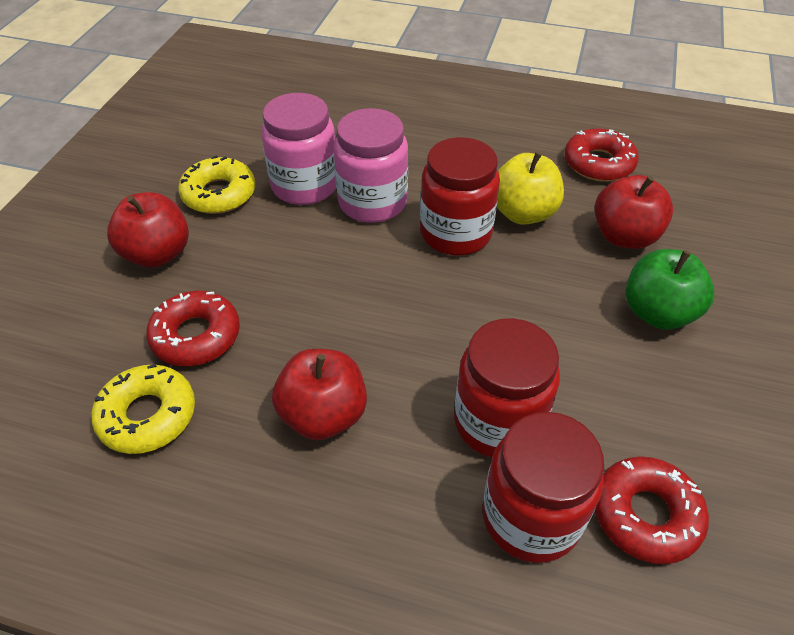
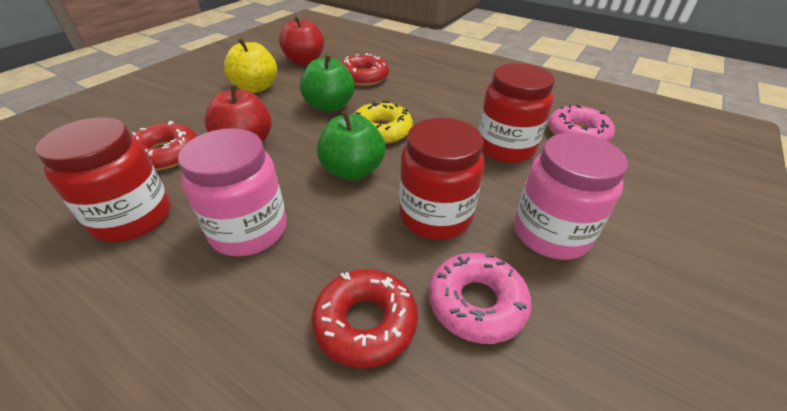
green apple: 1 -> 2
pink donut: 0 -> 2
red apple: 3 -> 2
yellow donut: 2 -> 1

